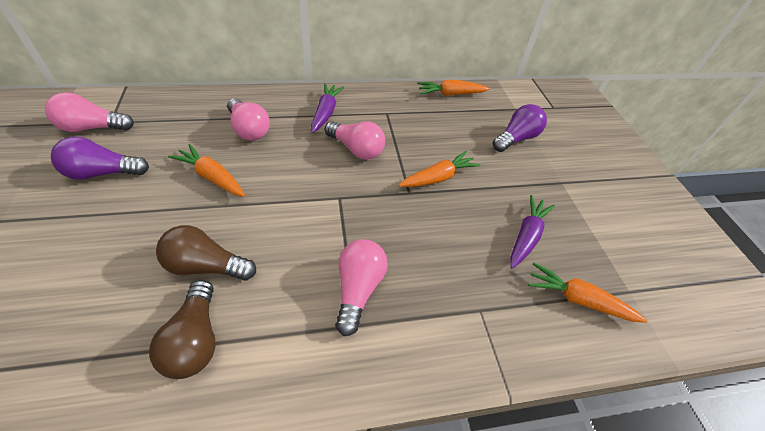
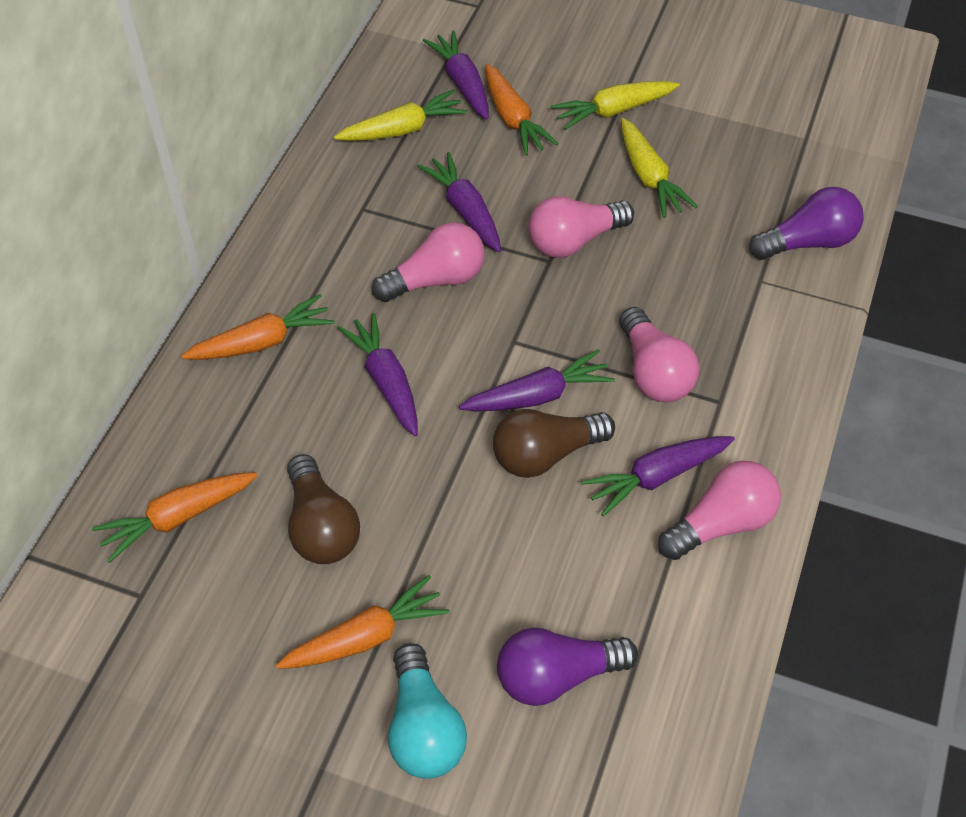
purple carrot: 2 -> 5
turquoise light bulb: 0 -> 1
yellow carrot: 0 -> 3

